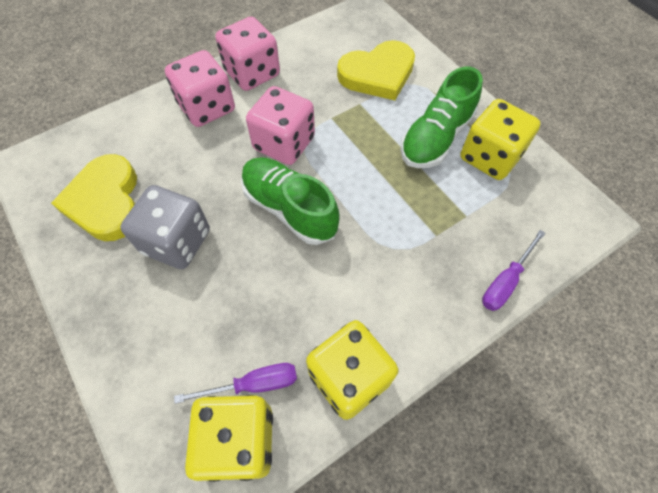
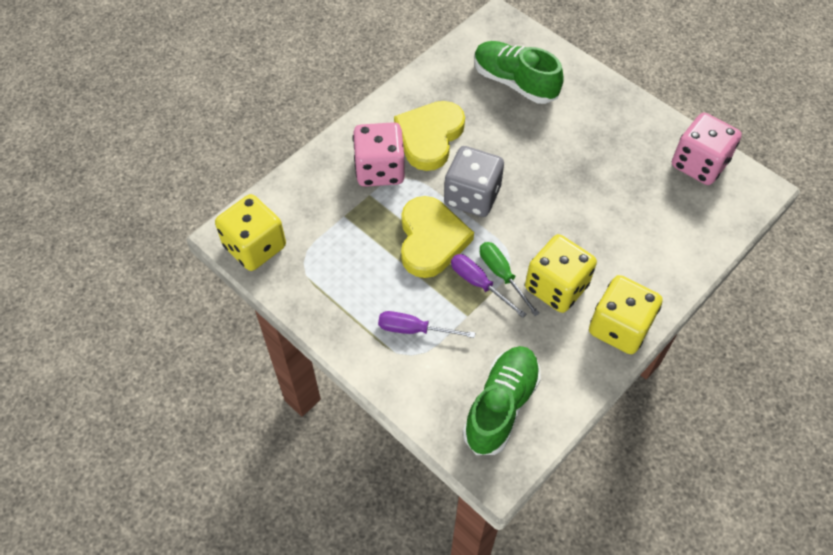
green screwdriver: 0 -> 1
pink dice: 3 -> 2

